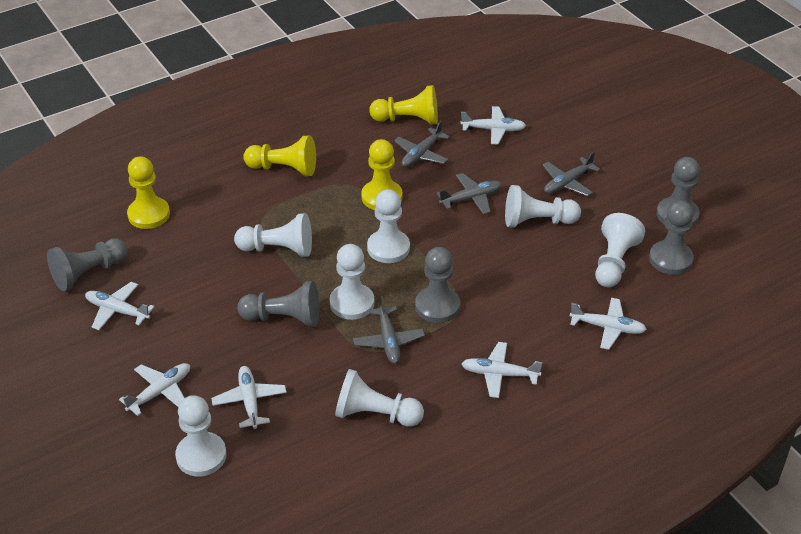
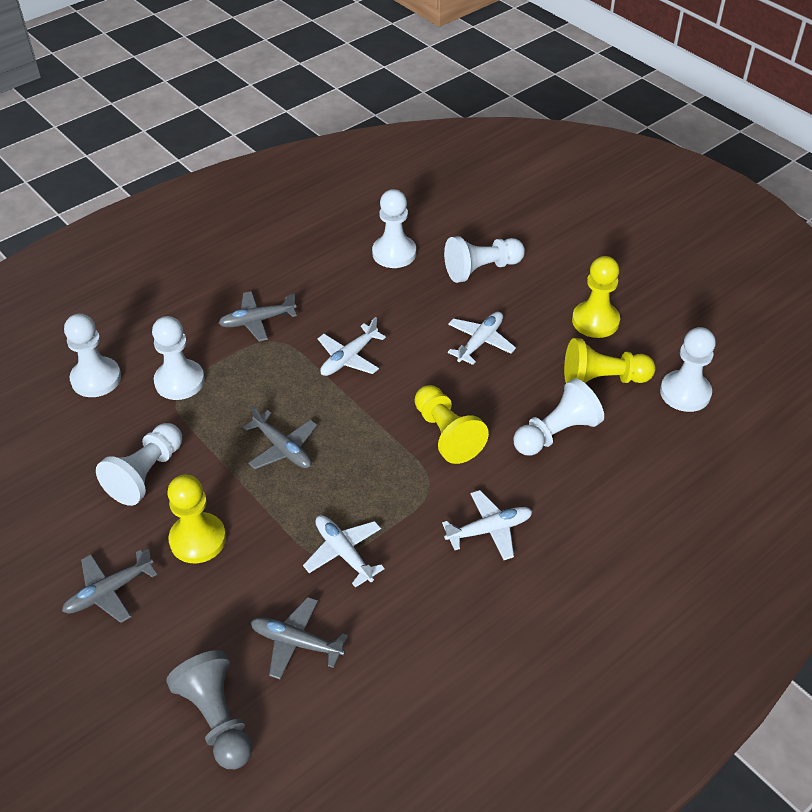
grey pawn: 5 -> 1
white plane: 6 -> 4

